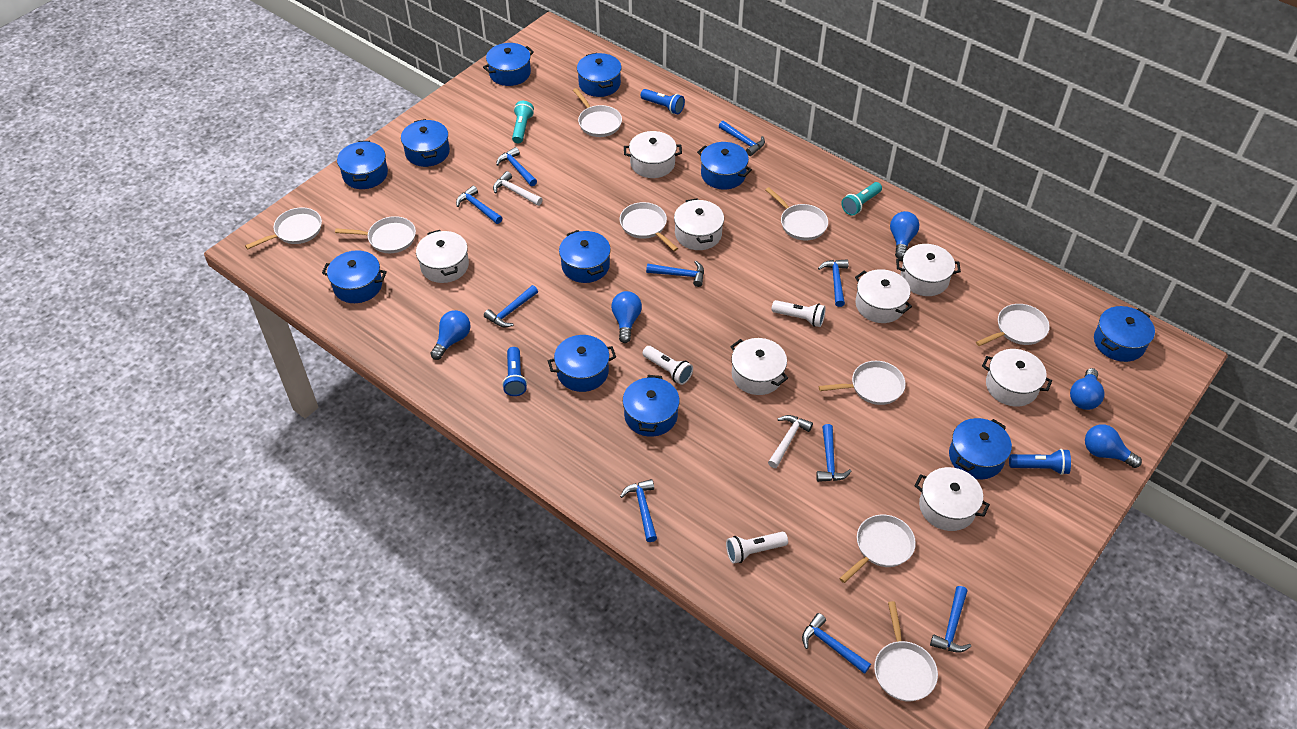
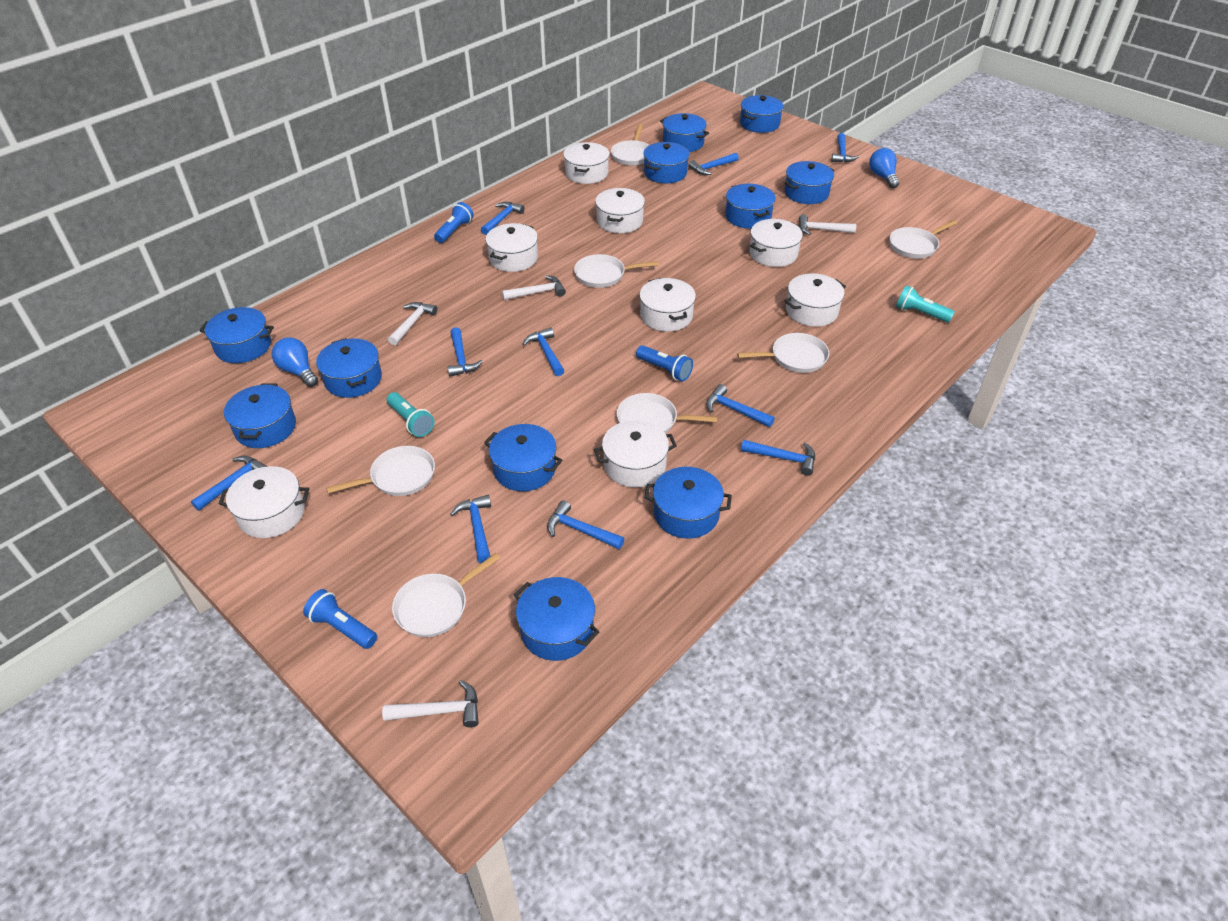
blue light bulb: 5 -> 2
white flashlight: 3 -> 0
white hammer: 2 -> 4
white pan: 9 -> 7

